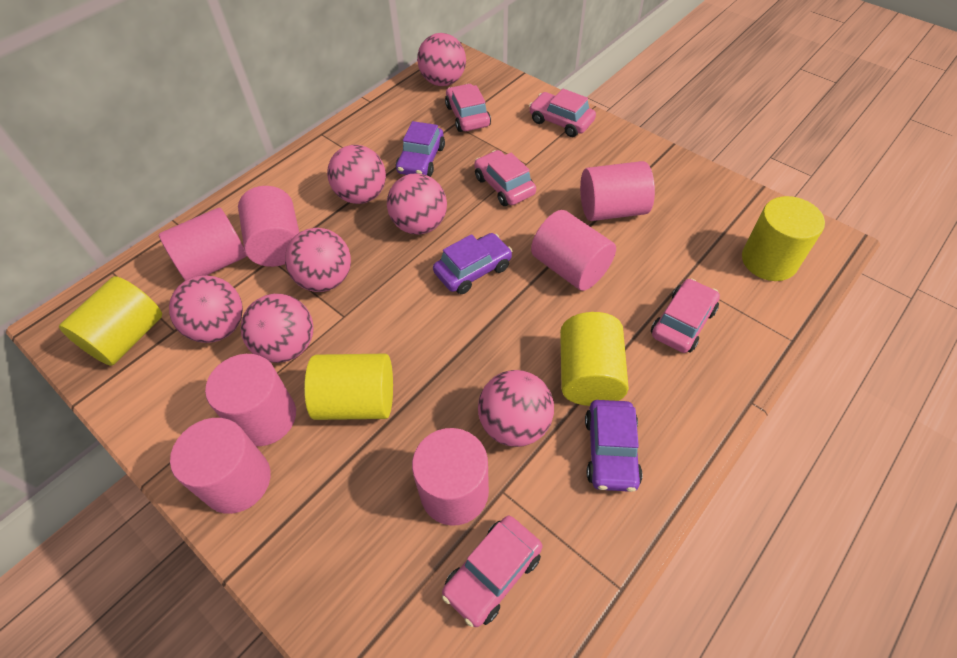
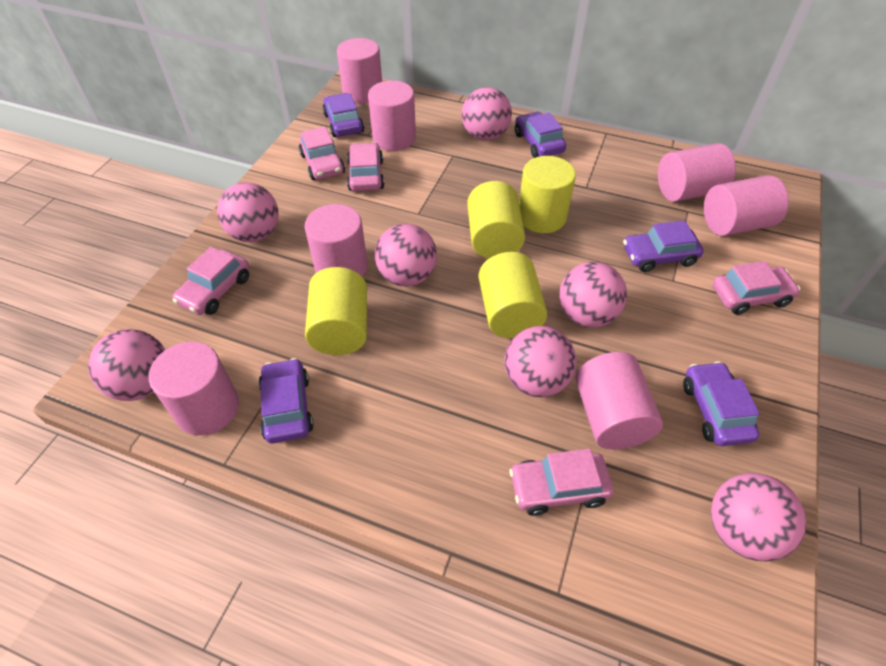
purple car: 3 -> 5

